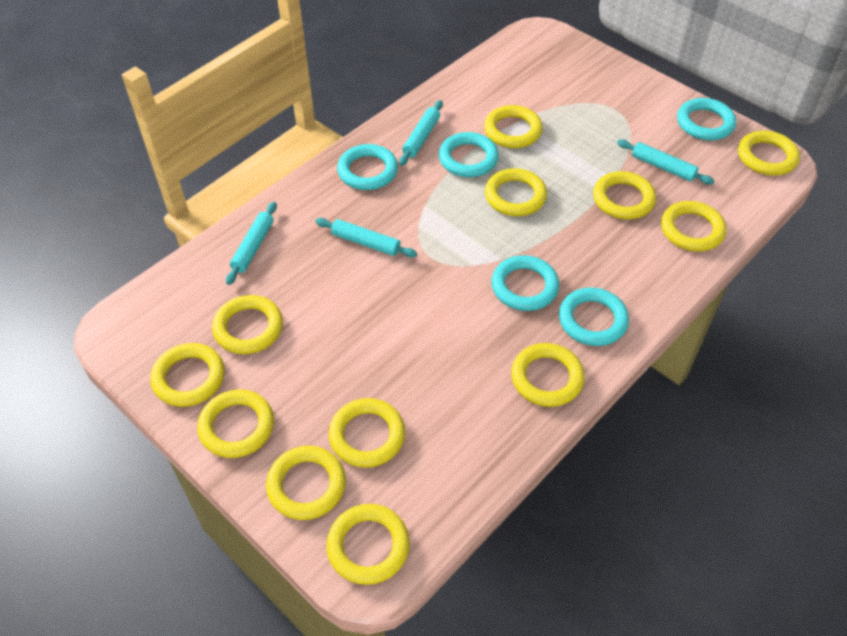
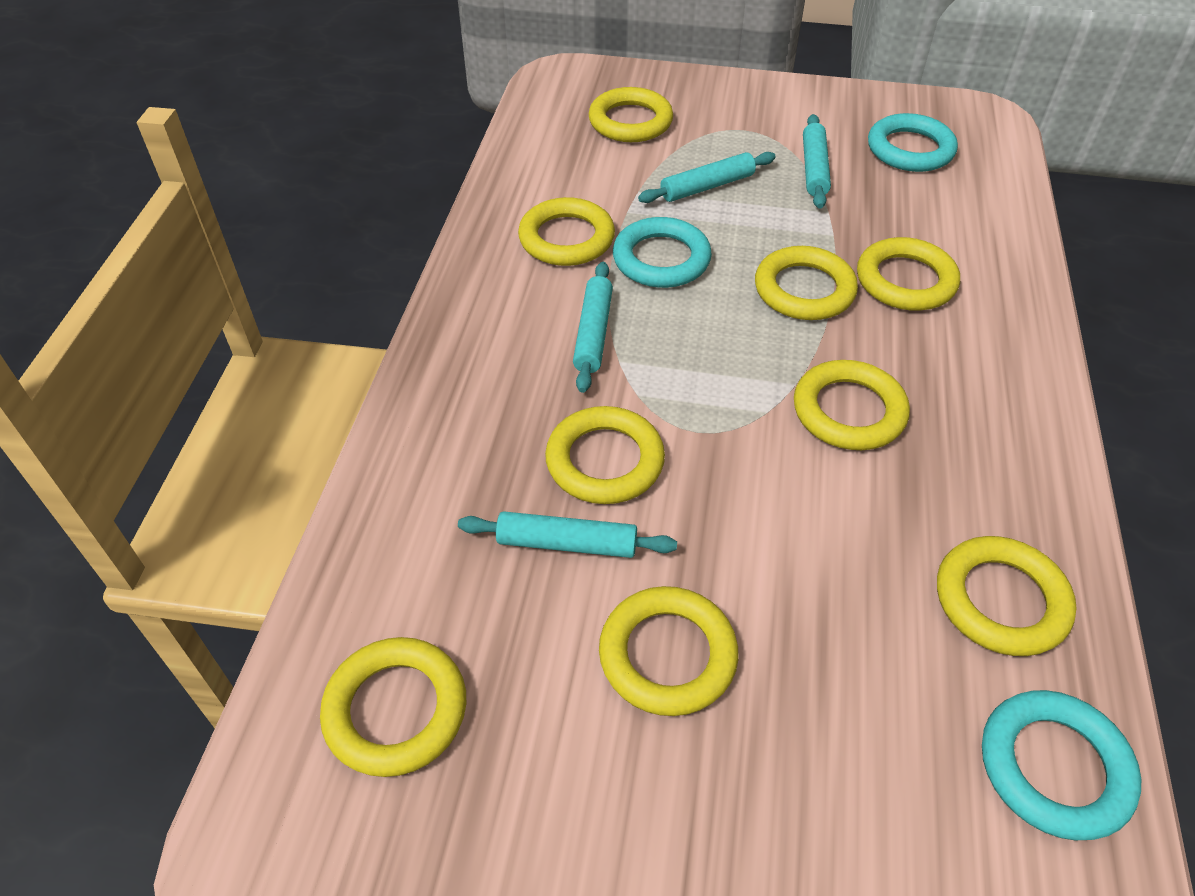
turquoise ring: 5 -> 3
yellow ring: 12 -> 9

